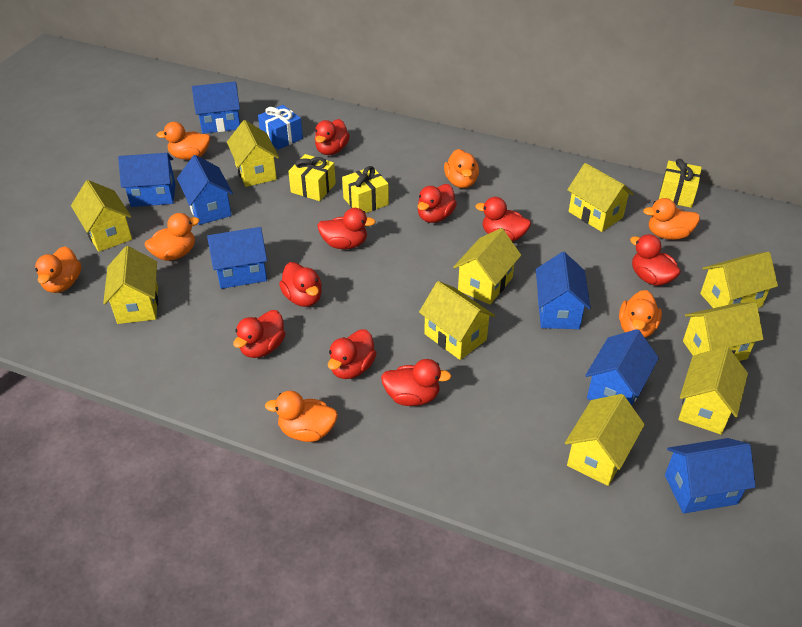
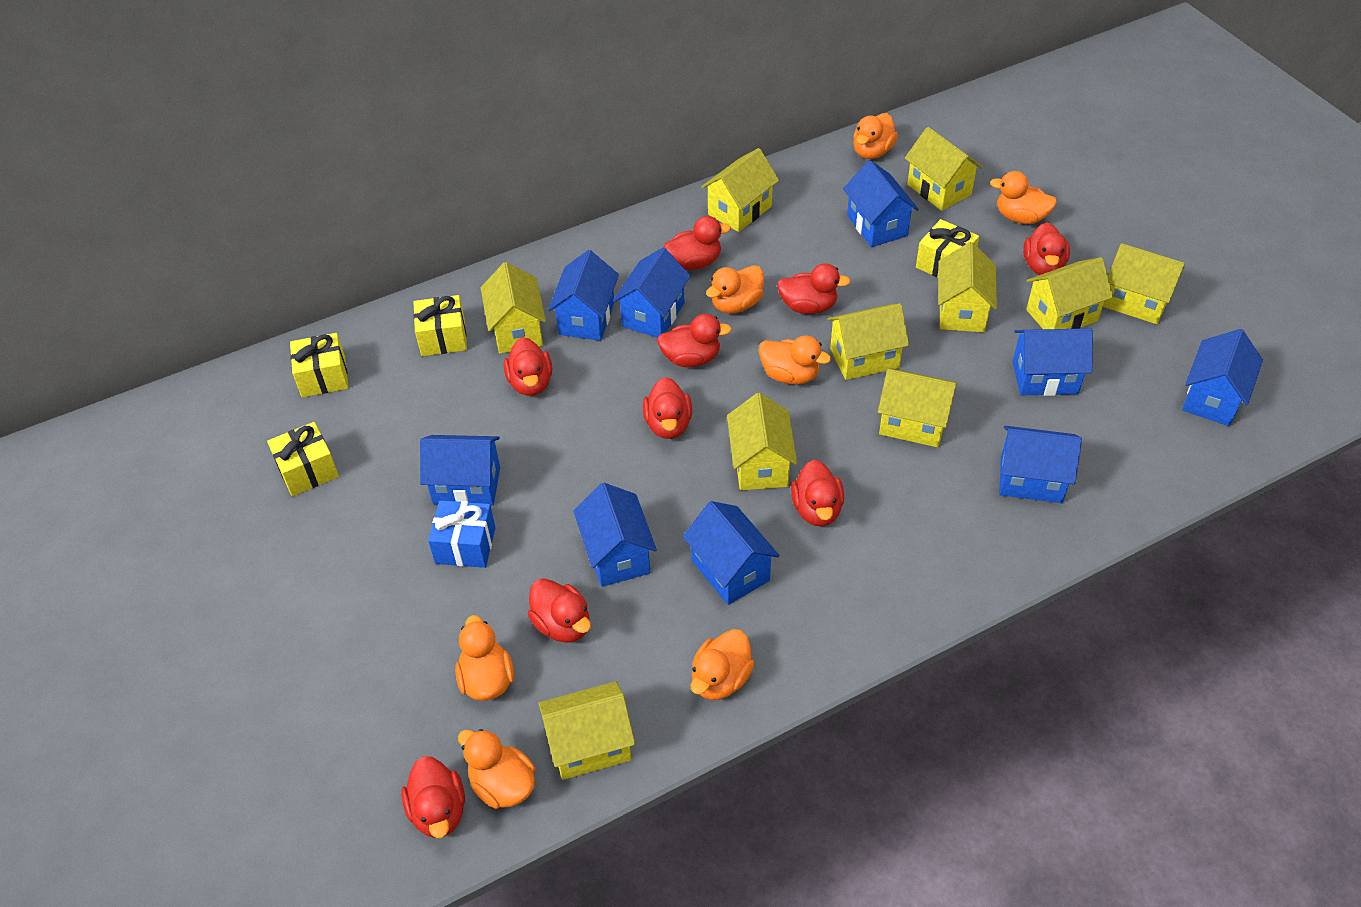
blue house: 7 -> 9
yellow gift: 3 -> 4

